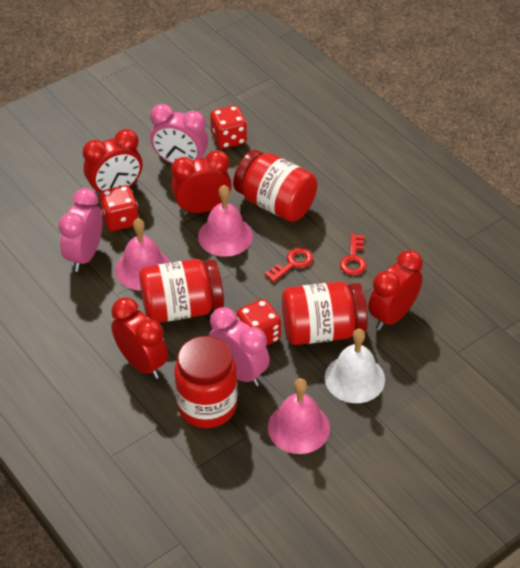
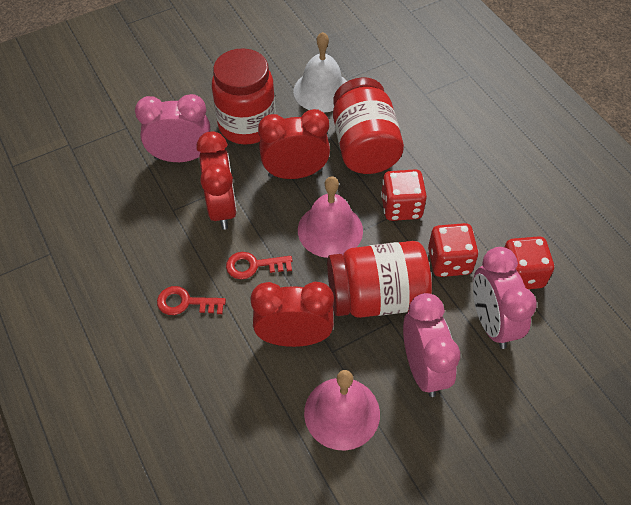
pink bell: 3 -> 2
red clock: 4 -> 3
red jar: 4 -> 3

